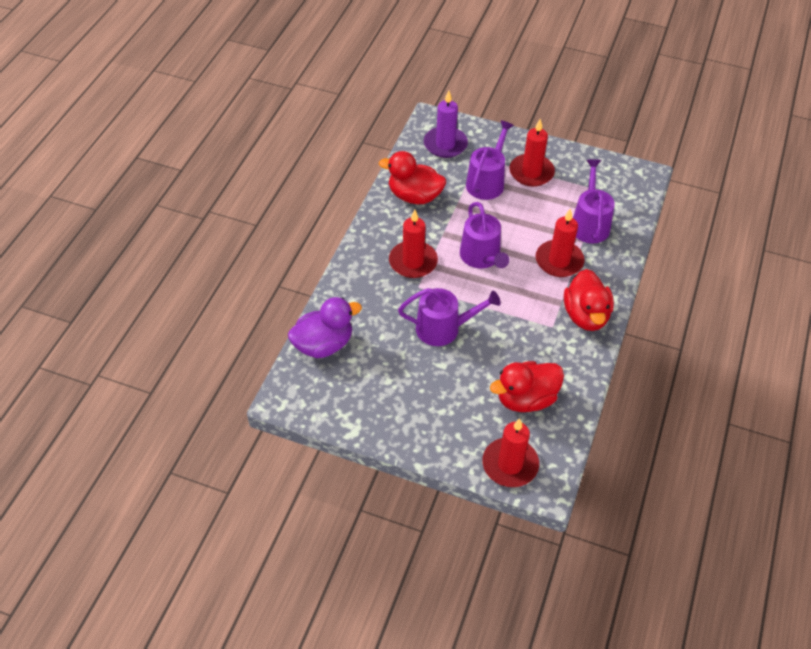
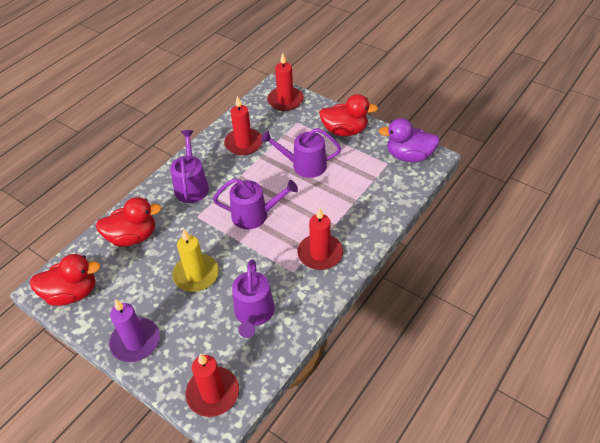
yellow candle: 0 -> 1

